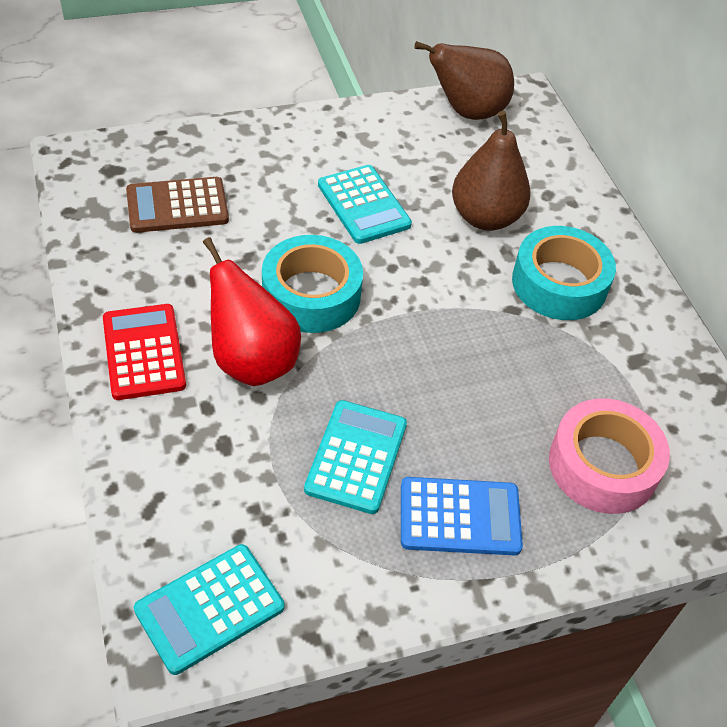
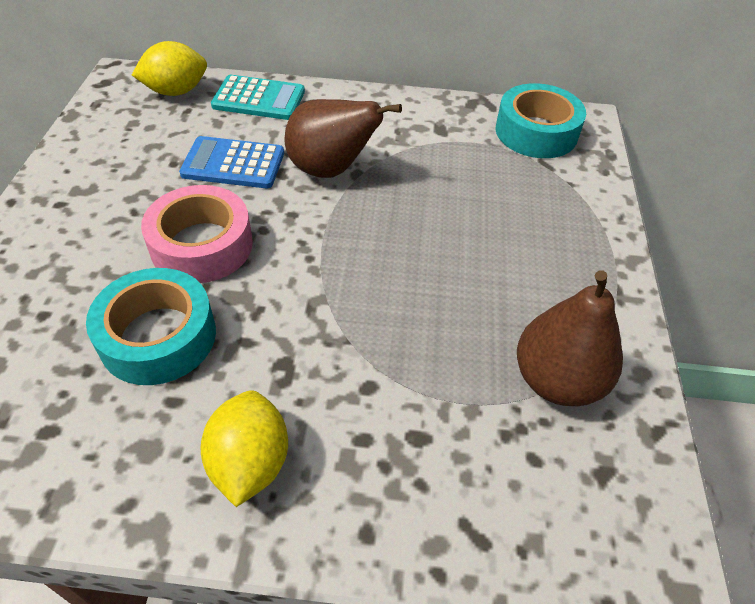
brown calculator: 1 -> 0
red calculator: 1 -> 0
red pear: 1 -> 0
turquoise calculator: 3 -> 1
yellow lemon: 0 -> 2

